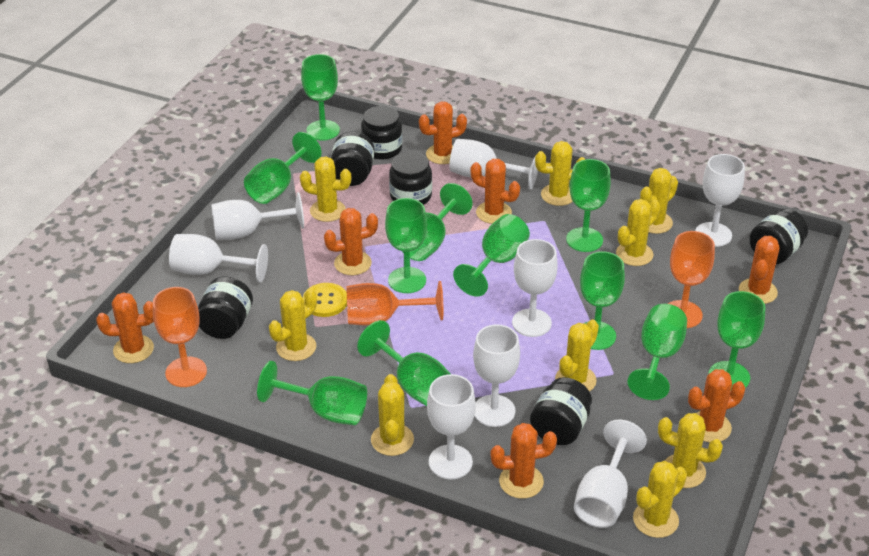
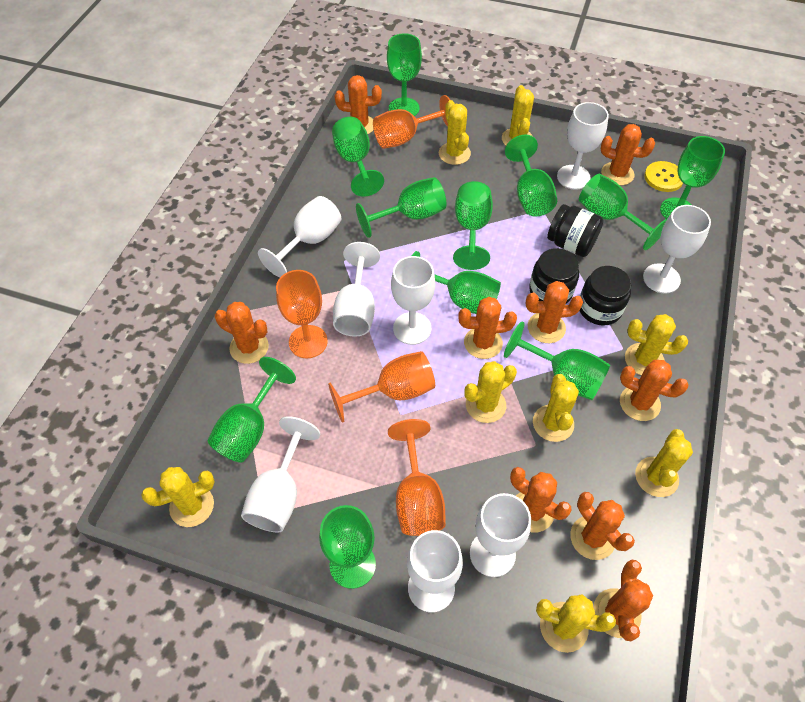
black jar: 6 -> 3
orange cactus: 7 -> 9
orange goblet: 3 -> 4
yellow cactus: 9 -> 8

